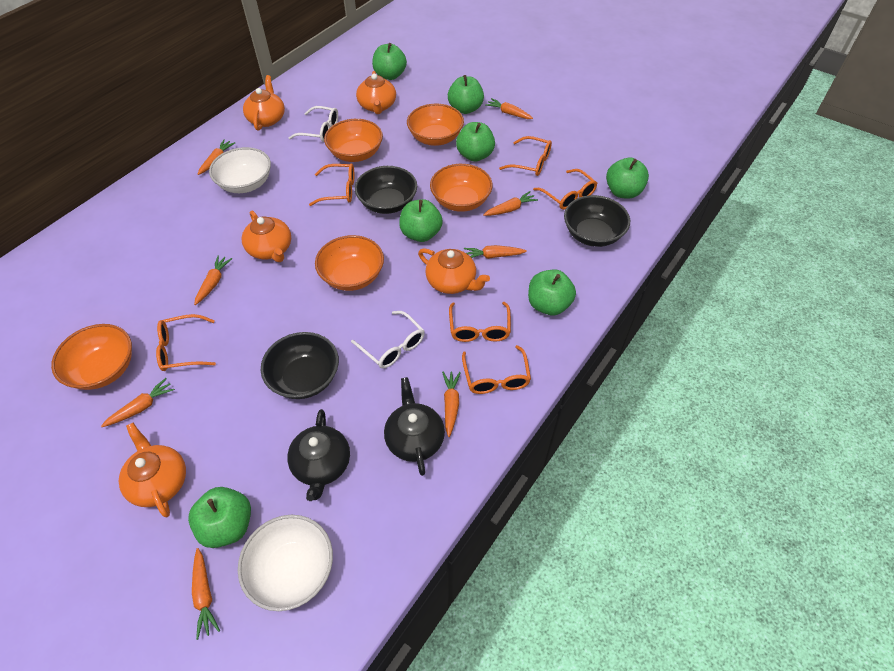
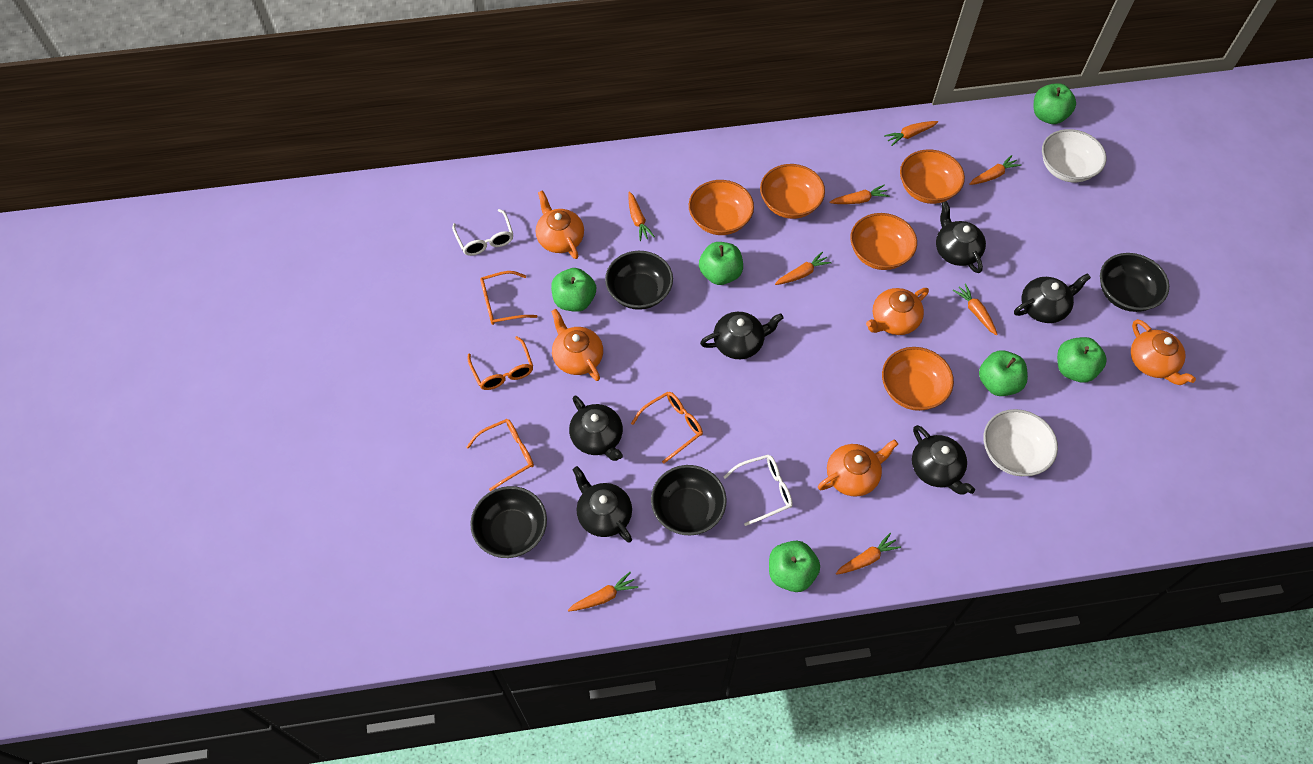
black bowl: 3 -> 4
black teapot: 2 -> 6
green apple: 7 -> 6
orange glasses: 6 -> 4

